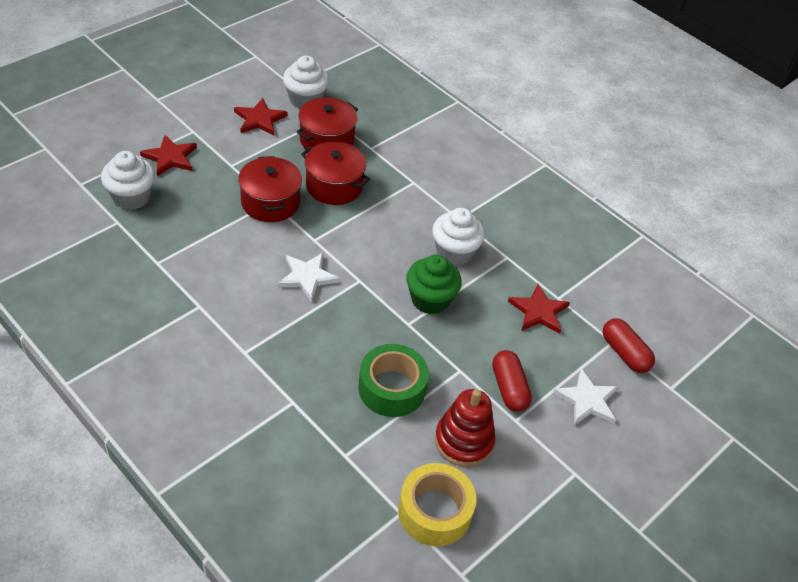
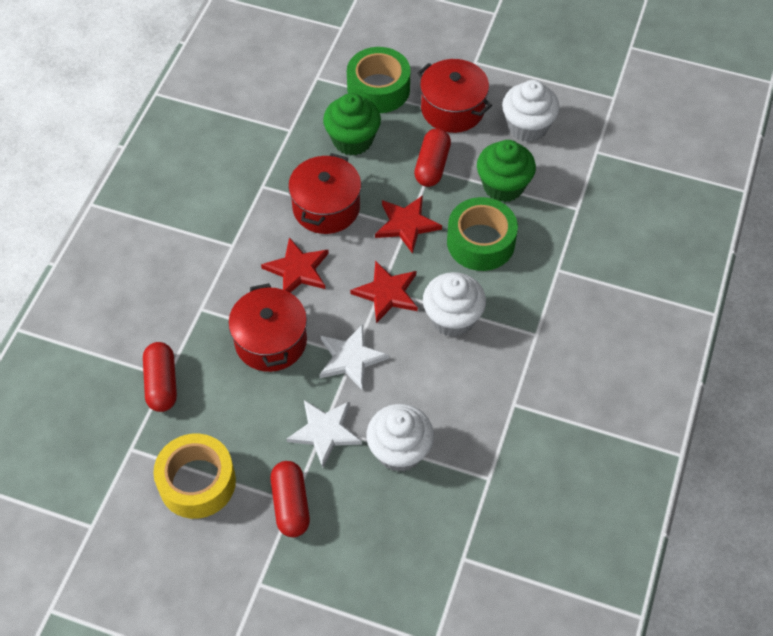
green cupcake: 1 -> 2
green tape: 1 -> 2
red capsule: 2 -> 3
red stacking toy: 1 -> 0

